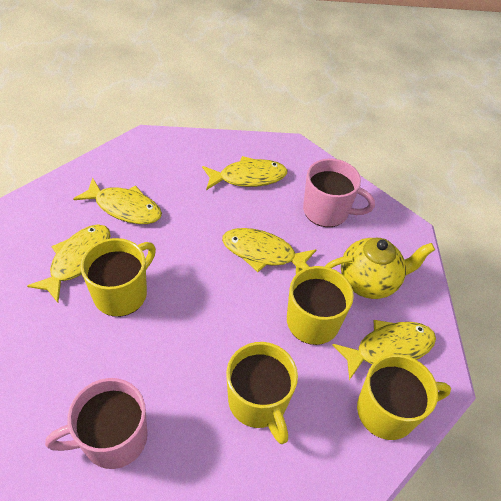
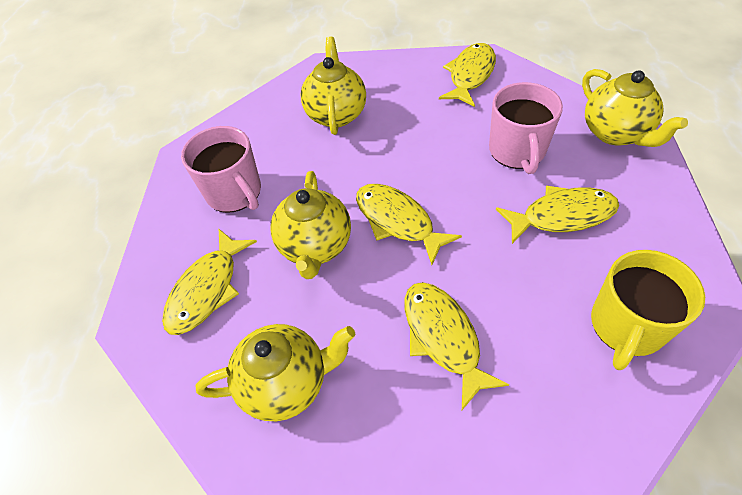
yellow mug: 4 -> 1
yellow teapot: 1 -> 4

